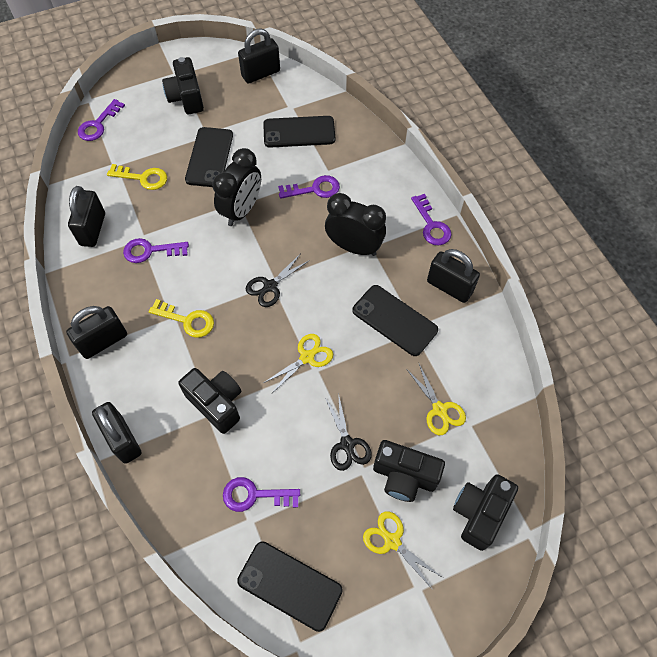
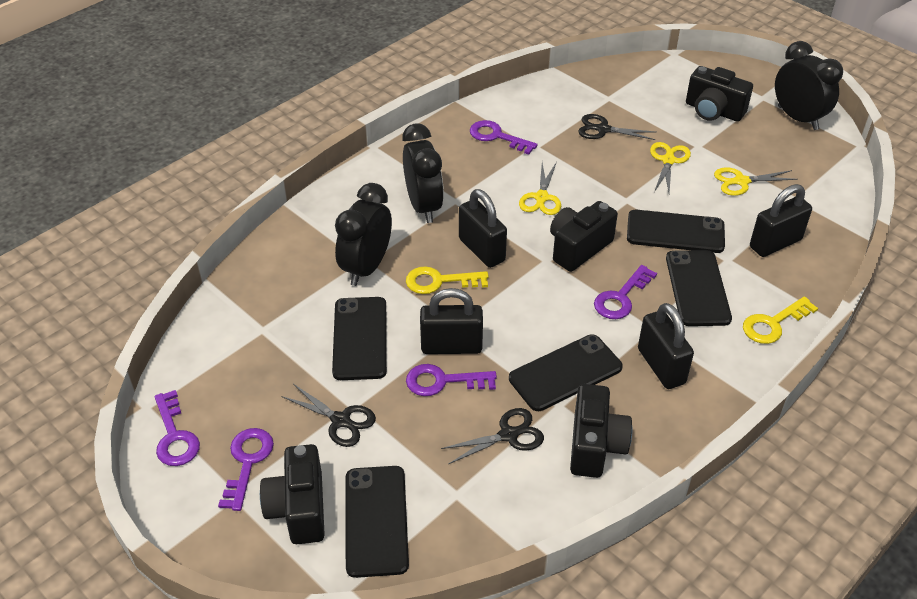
black clock: 2 -> 3
black padlock: 5 -> 4
black phone: 4 -> 5
black scissors: 2 -> 3

